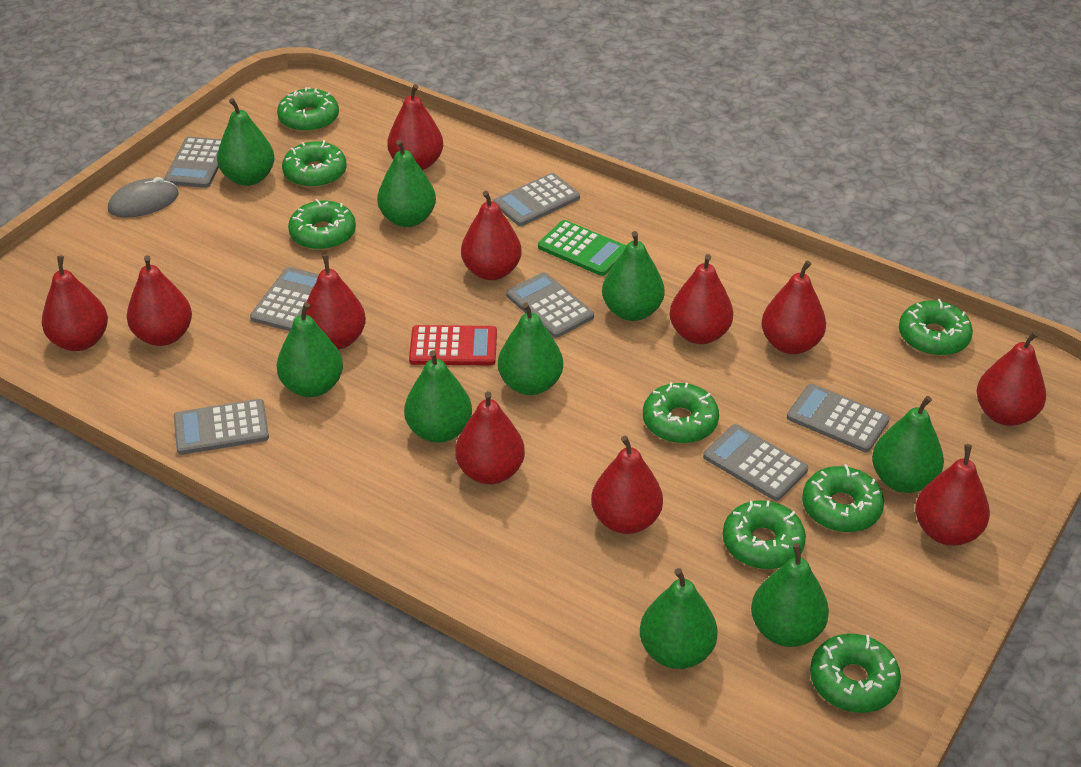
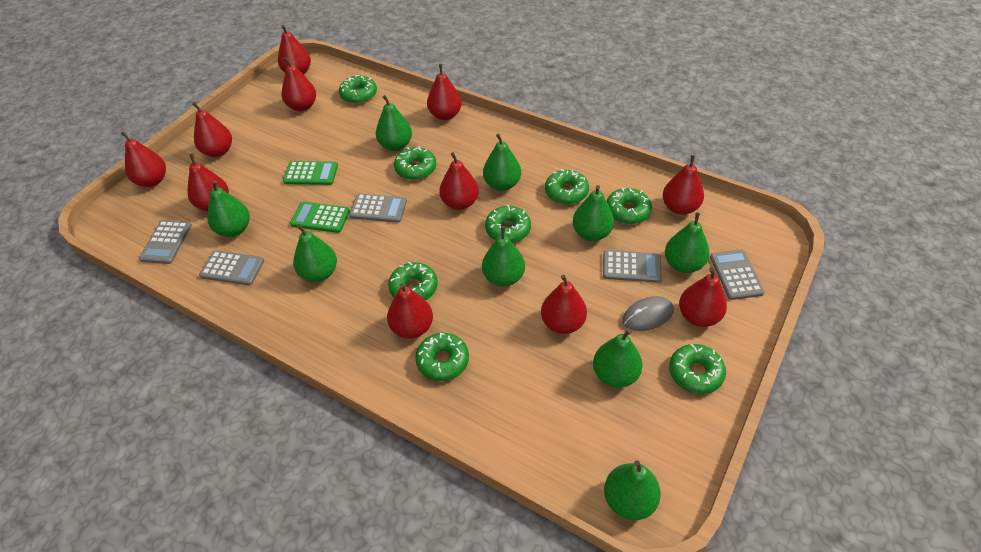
green calculator: 1 -> 2
grey calculator: 7 -> 5
red calculator: 1 -> 0

